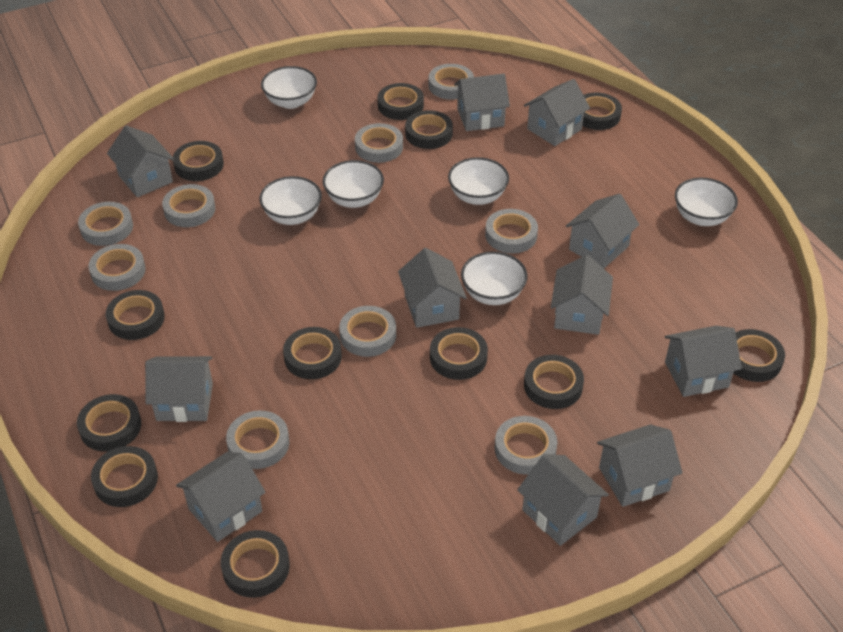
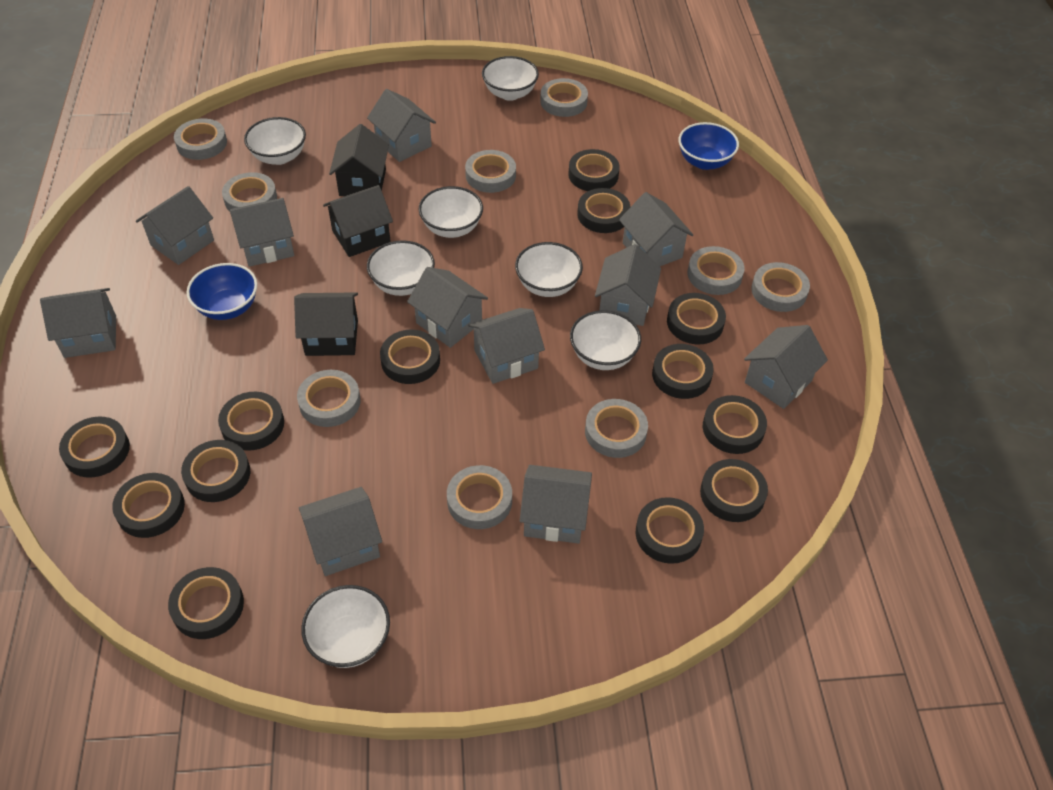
black house: 0 -> 3
black tape: 12 -> 13
blue bowl: 0 -> 2
white bowl: 6 -> 7

